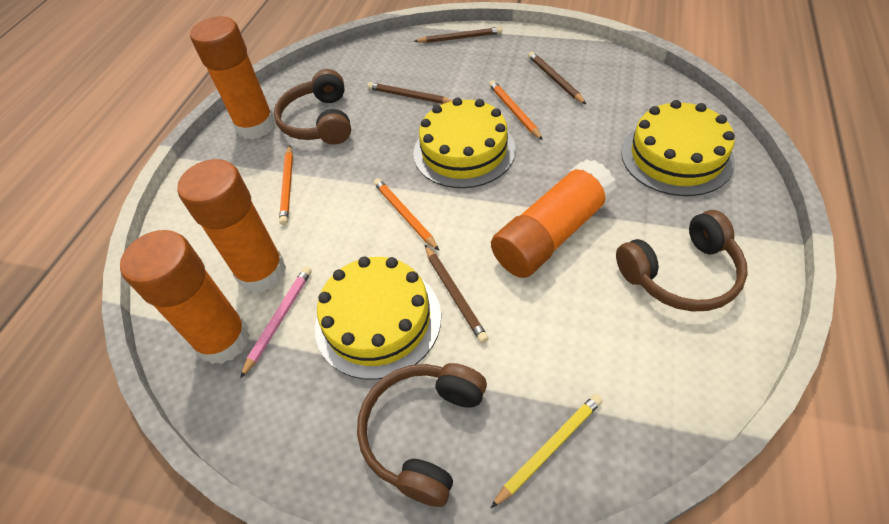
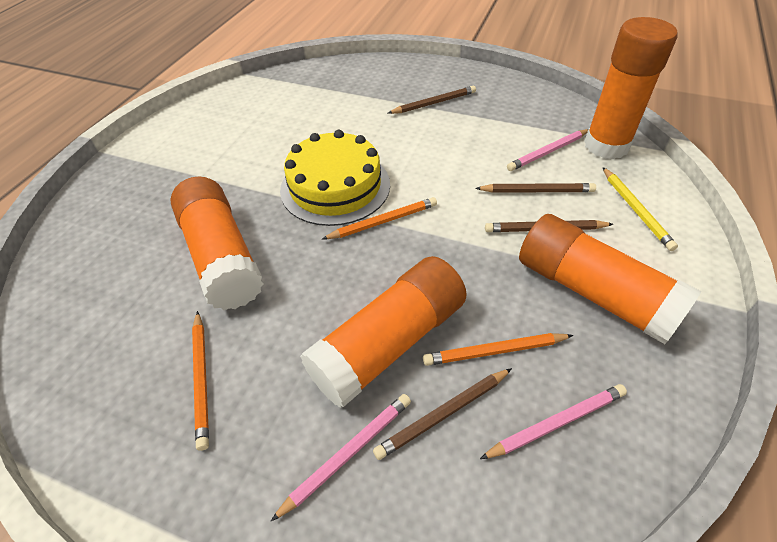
brown headphones: 3 -> 0
pink pencil: 1 -> 3
yellow cake: 3 -> 1

